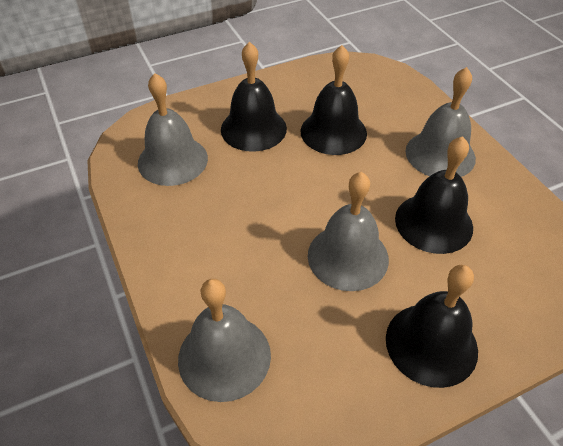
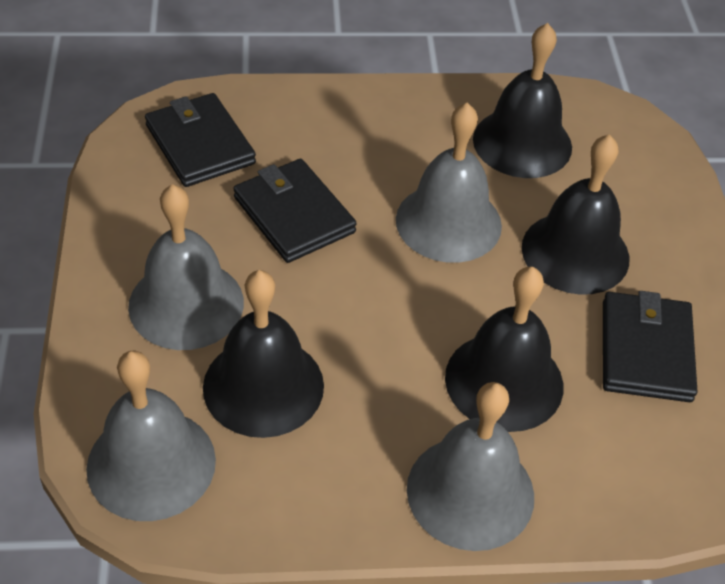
black wallet: 0 -> 3

